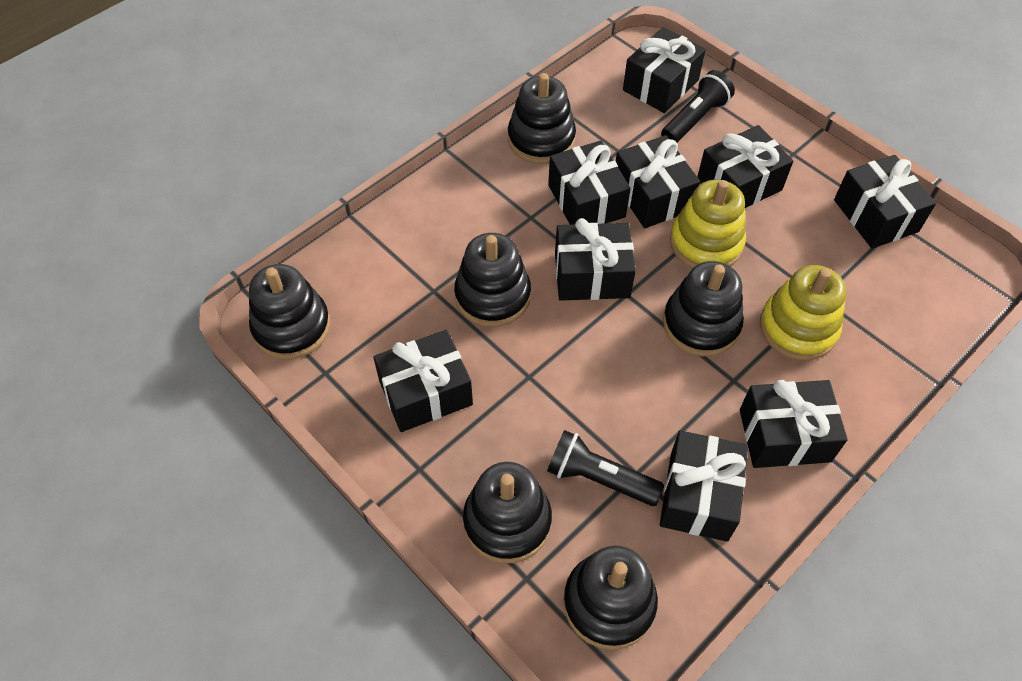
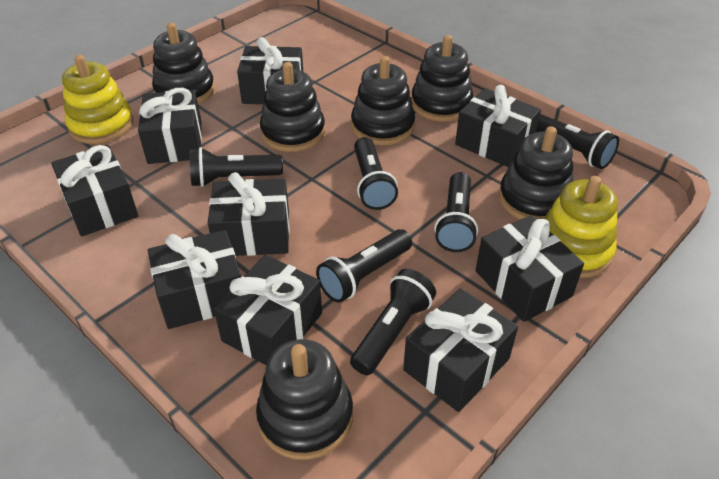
black flashlight: 2 -> 6

